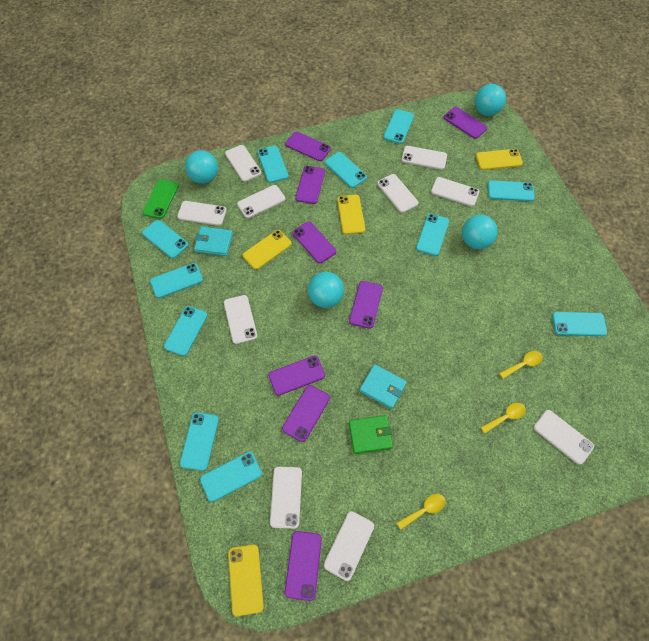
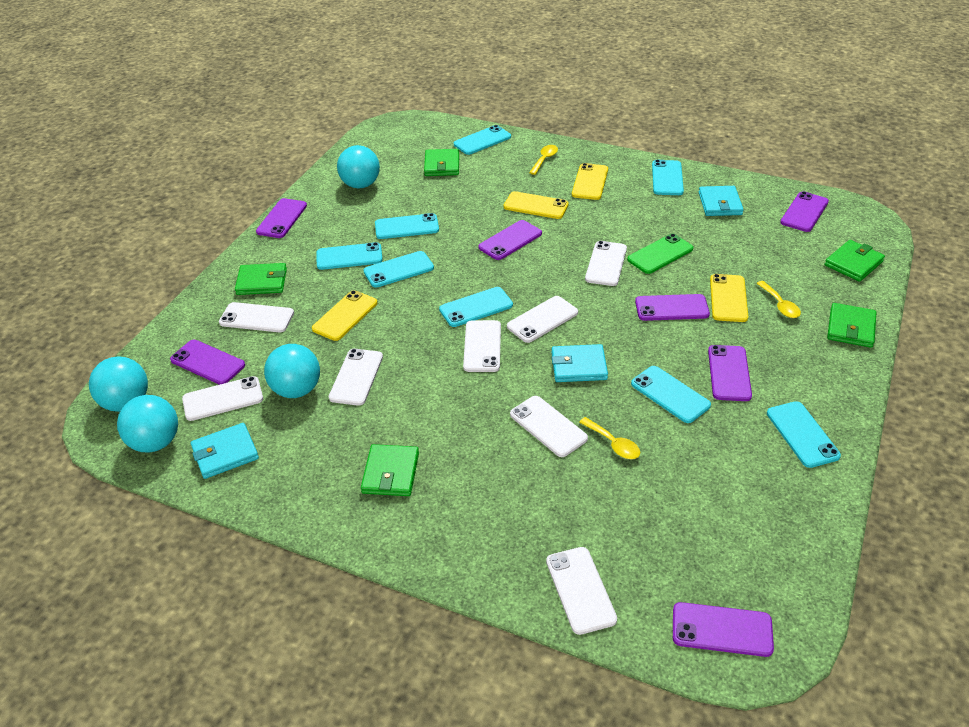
green wallet: 1 -> 5
purple phone: 8 -> 7
turquoise phone: 11 -> 8
turquoise wallet: 2 -> 3
white phone: 10 -> 8

